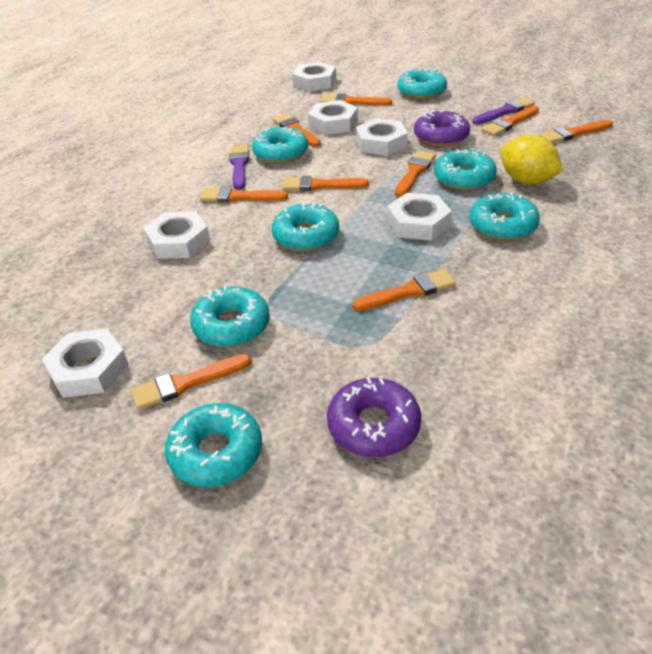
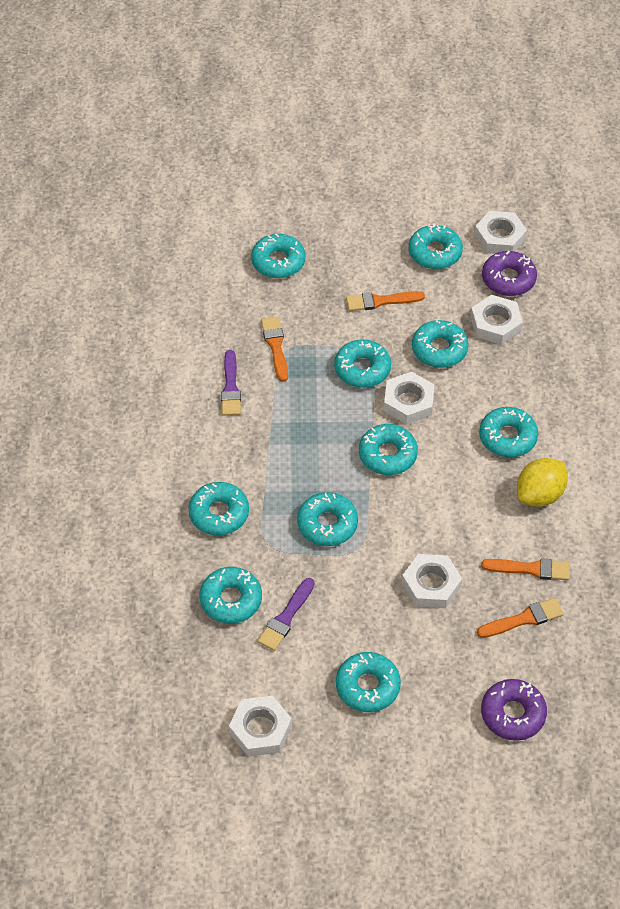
orange brush: 9 -> 4
turquoise donut: 7 -> 10
white nut: 6 -> 5

